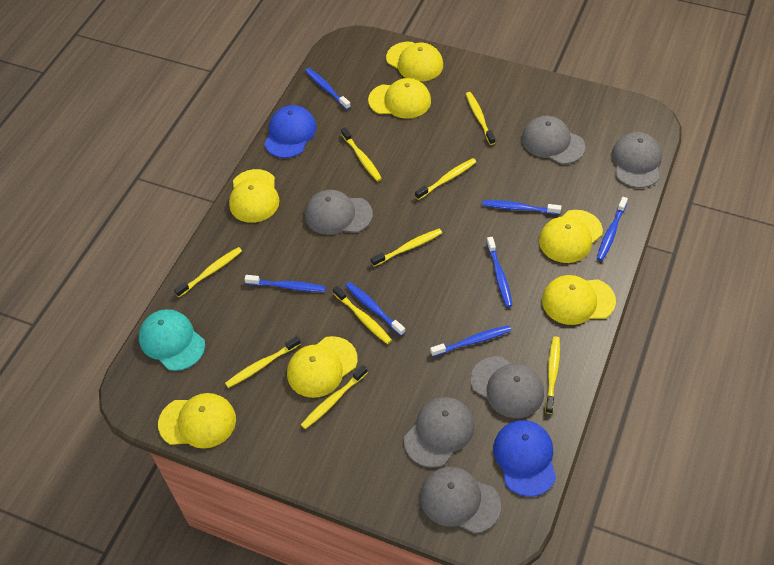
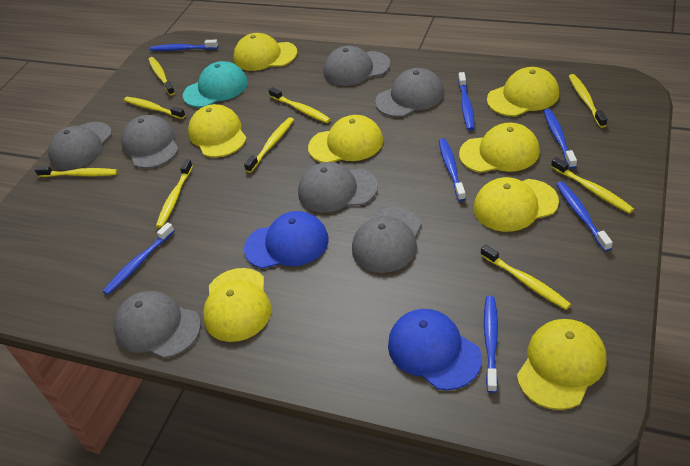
grey cap: 6 -> 7
yellow cap: 7 -> 8

